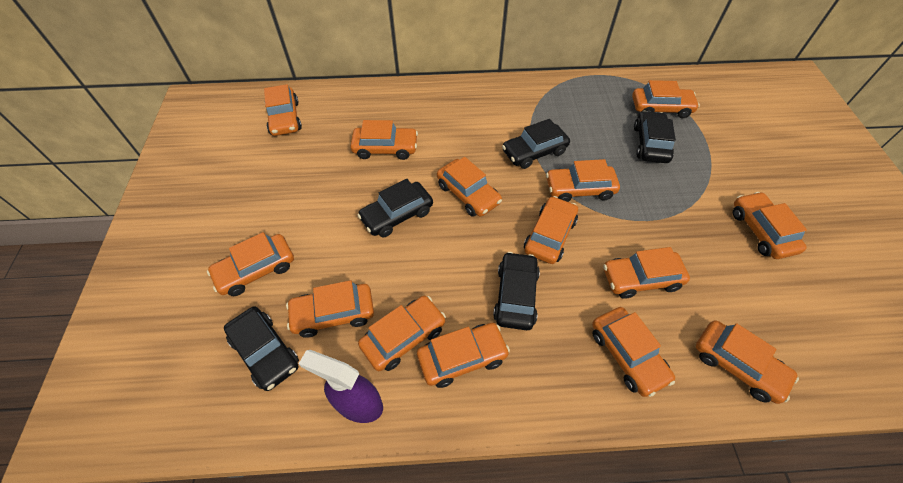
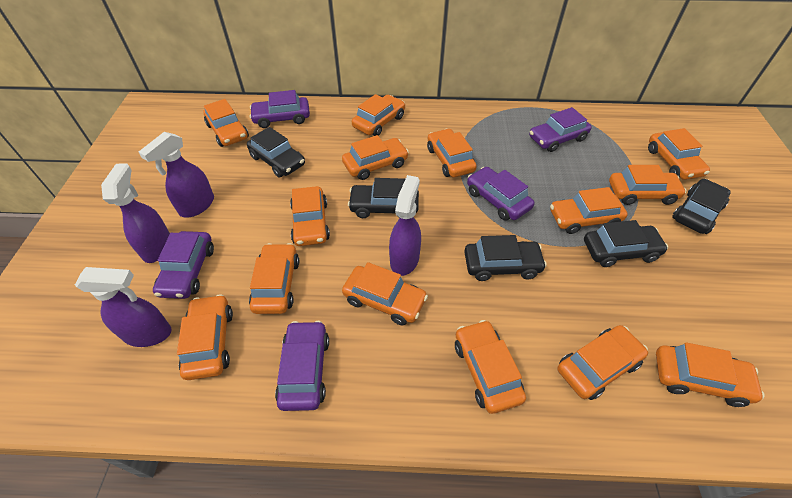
purple car: 0 -> 5
purple spray bottle: 1 -> 4

